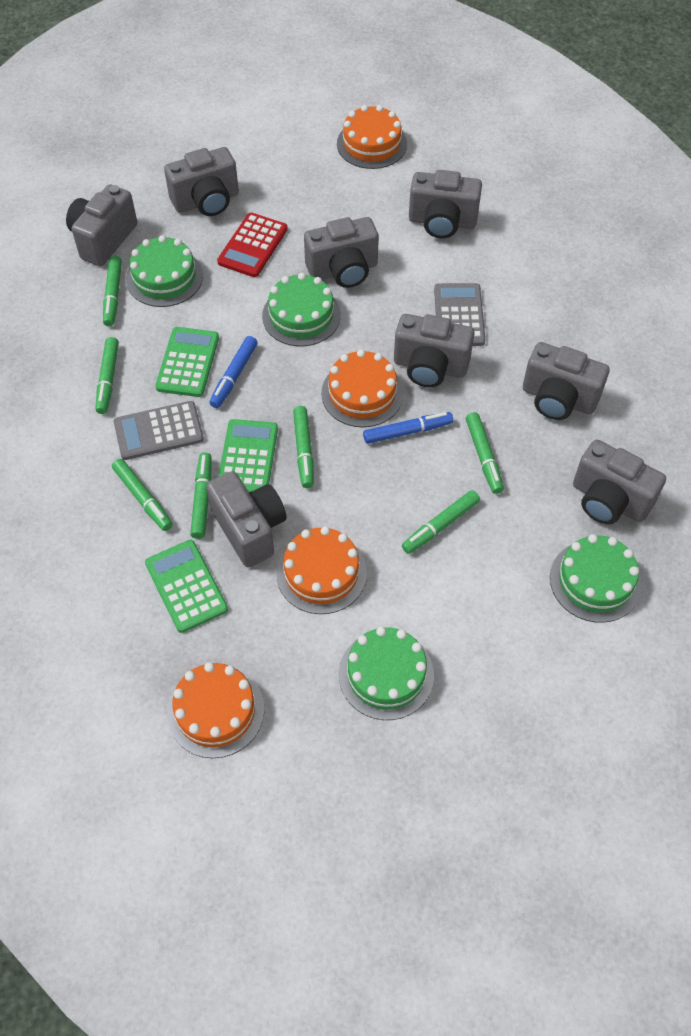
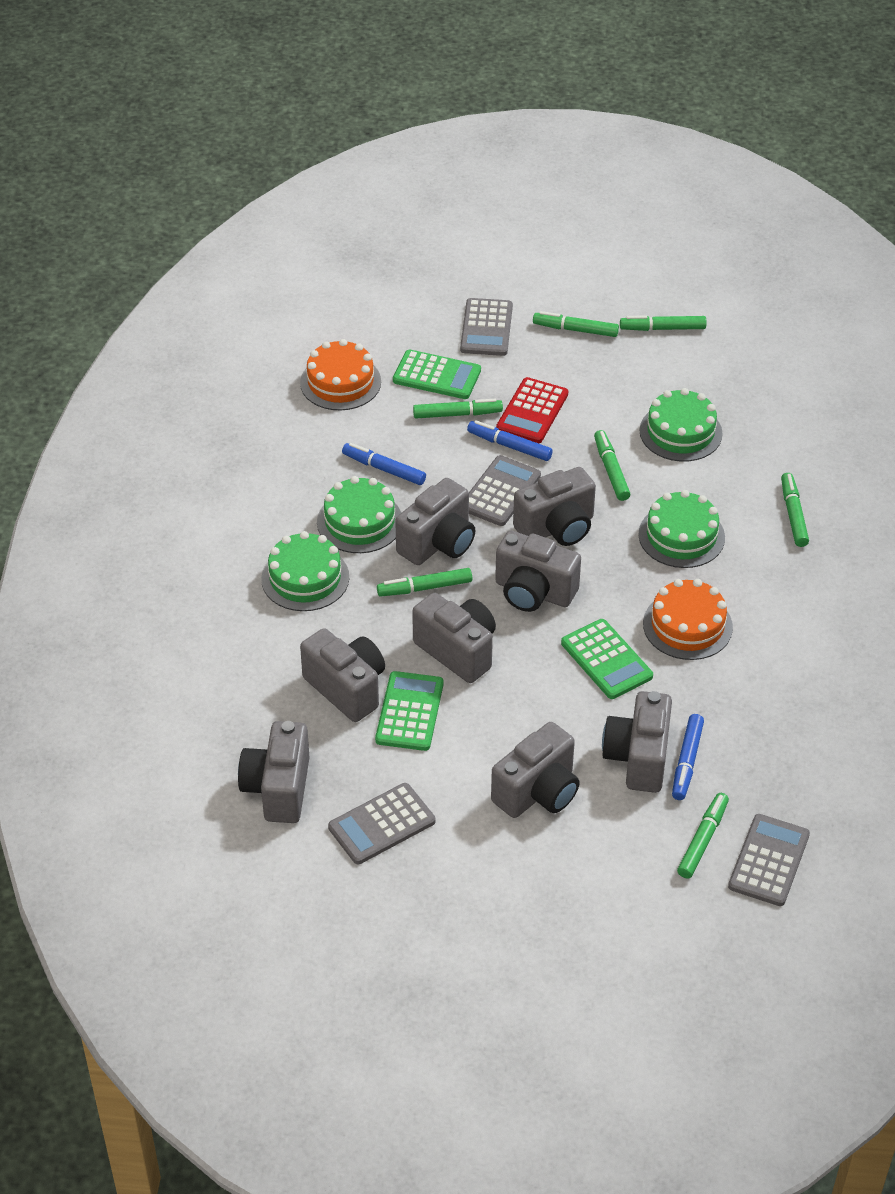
blue marker: 2 -> 3
grey calculator: 2 -> 4
orange cake: 4 -> 2

